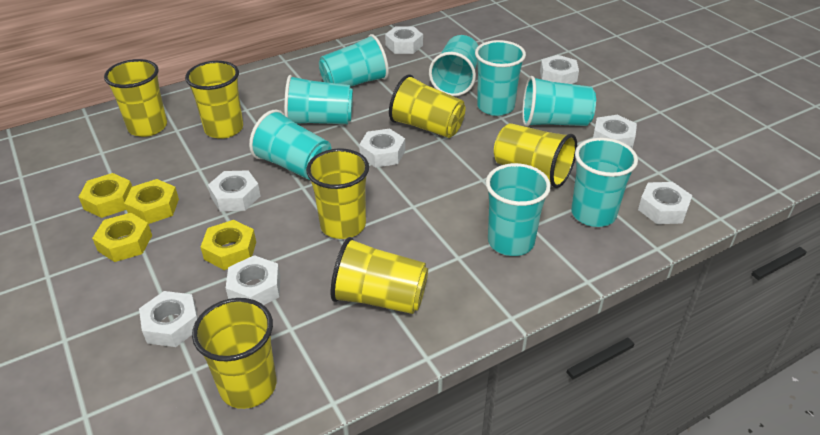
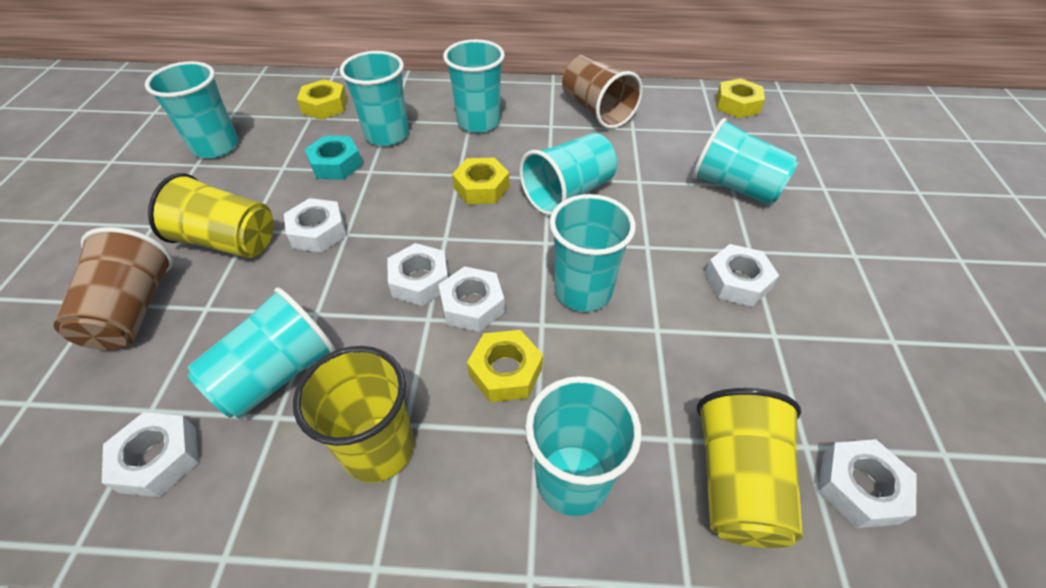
brown cup: 0 -> 2
turquoise nut: 0 -> 1
white nut: 8 -> 6
yellow cup: 7 -> 3

